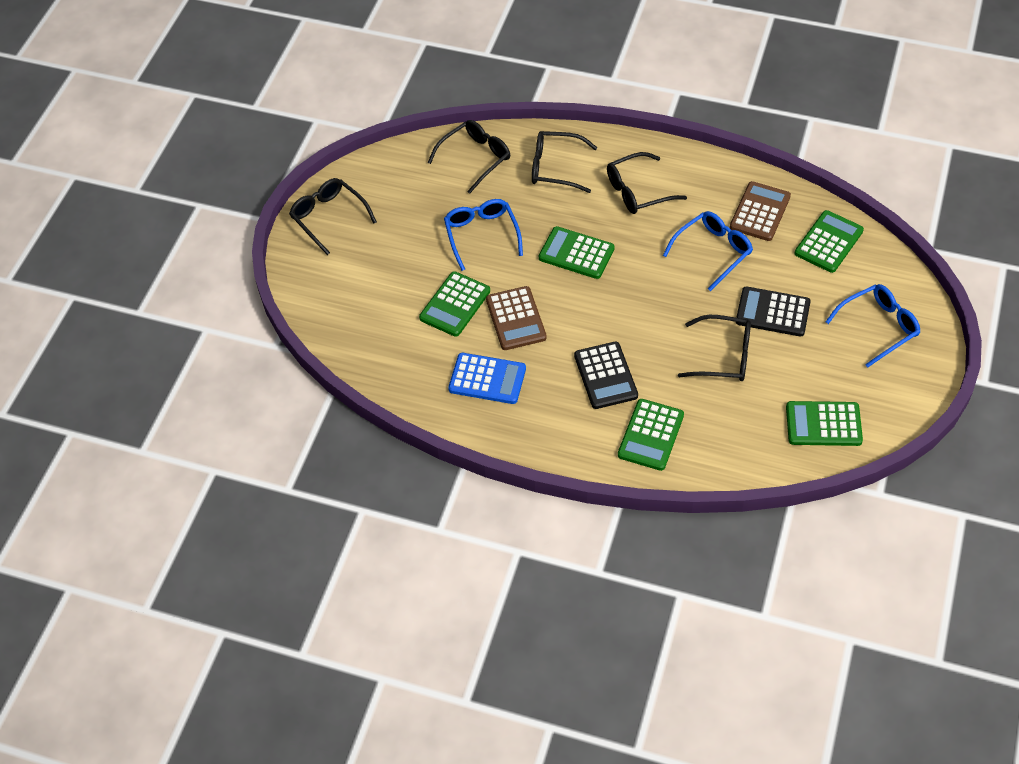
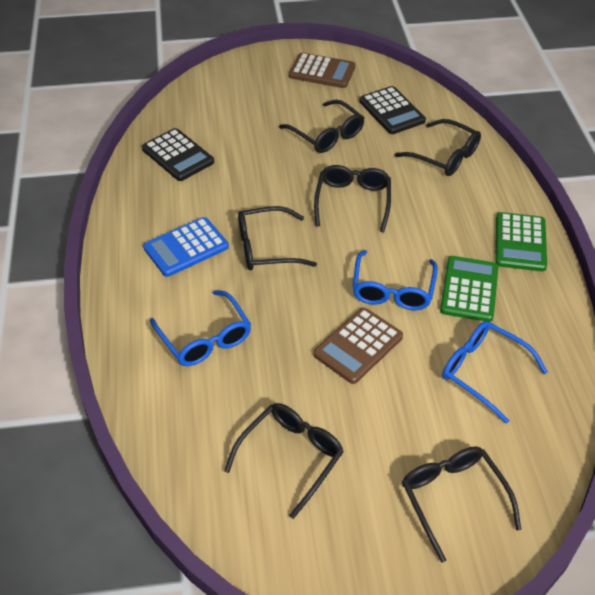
black glasses: 5 -> 6
green calculator: 5 -> 2

